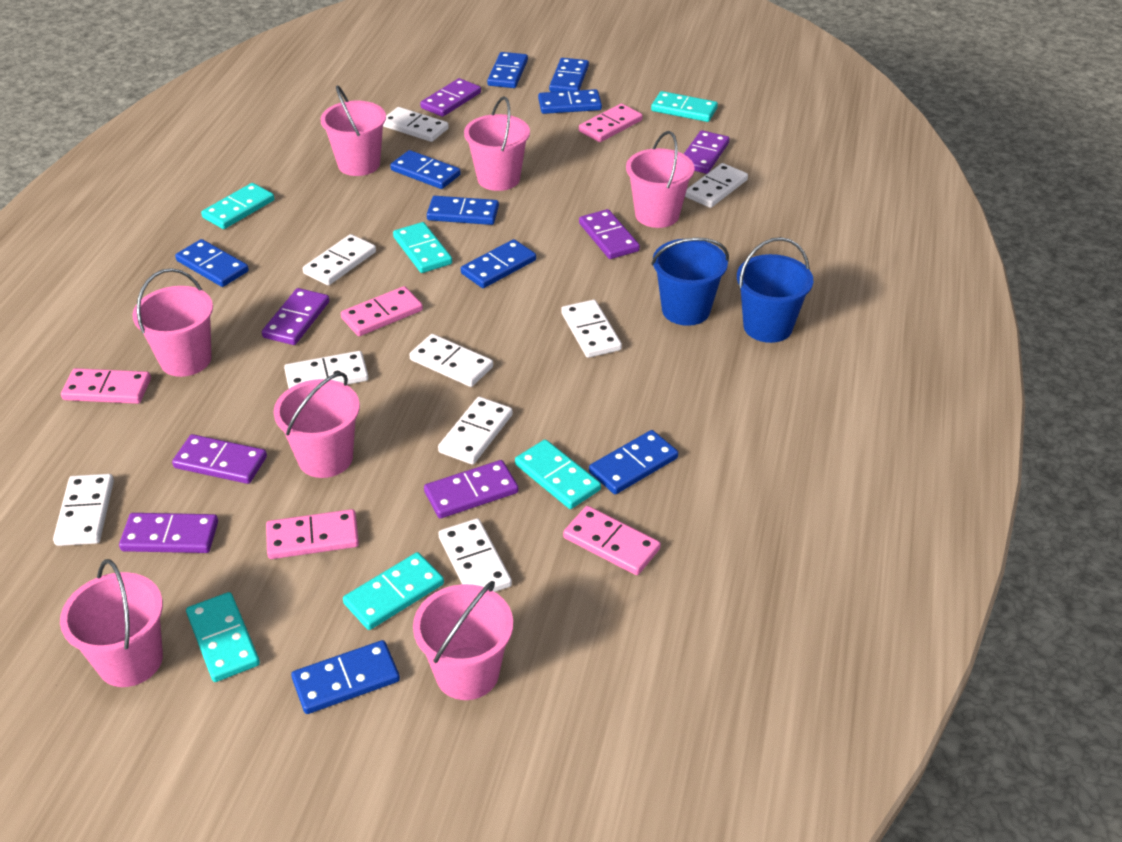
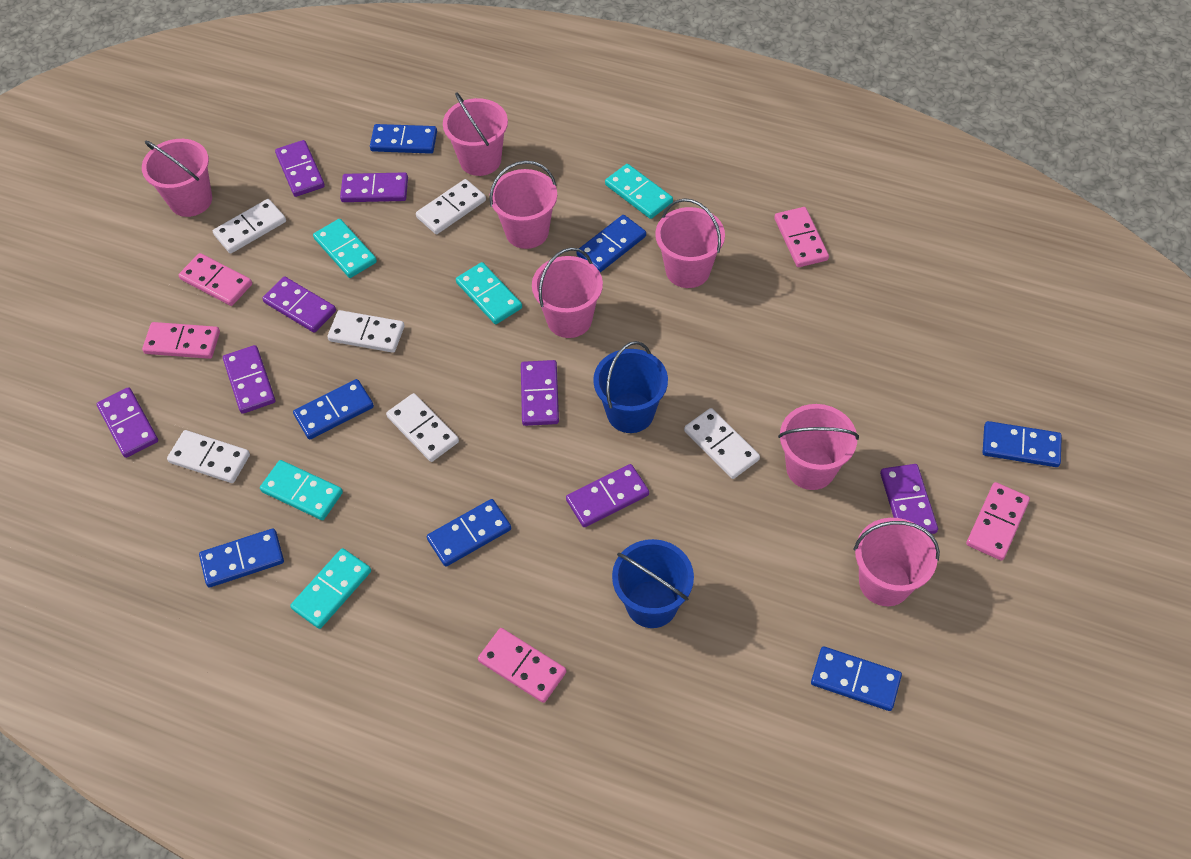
blue domino: 9 -> 7
purple domino: 7 -> 8
turquoise domino: 6 -> 5
white domino: 9 -> 6

